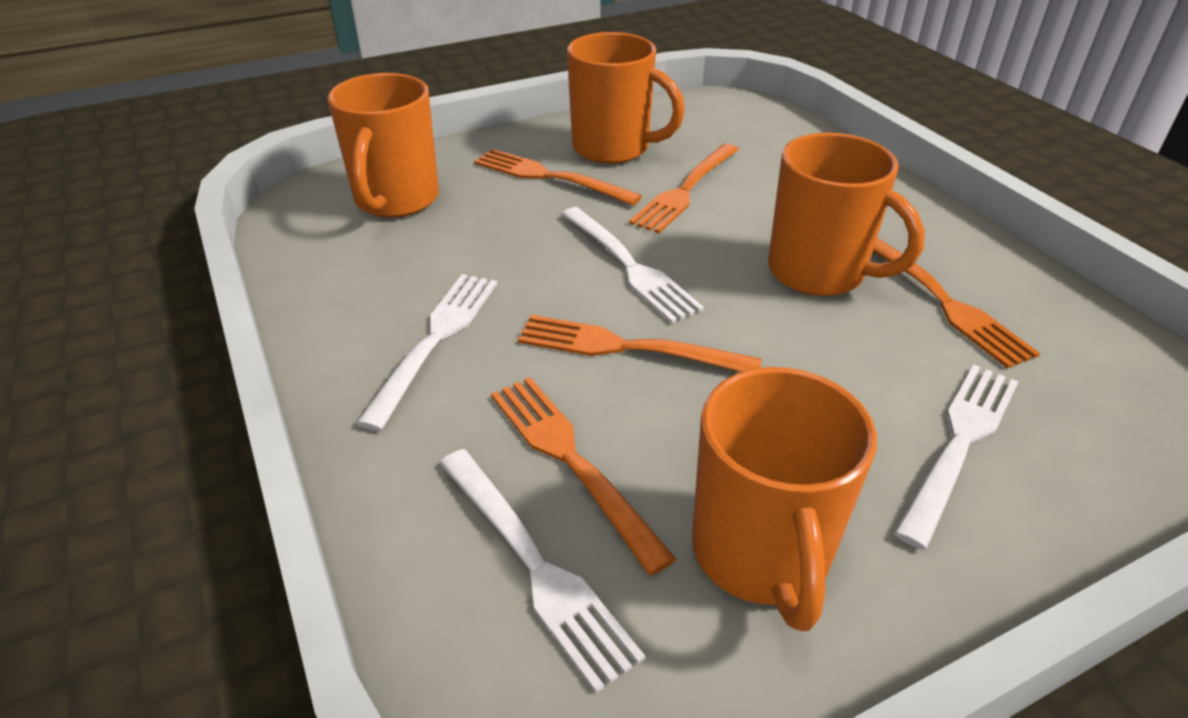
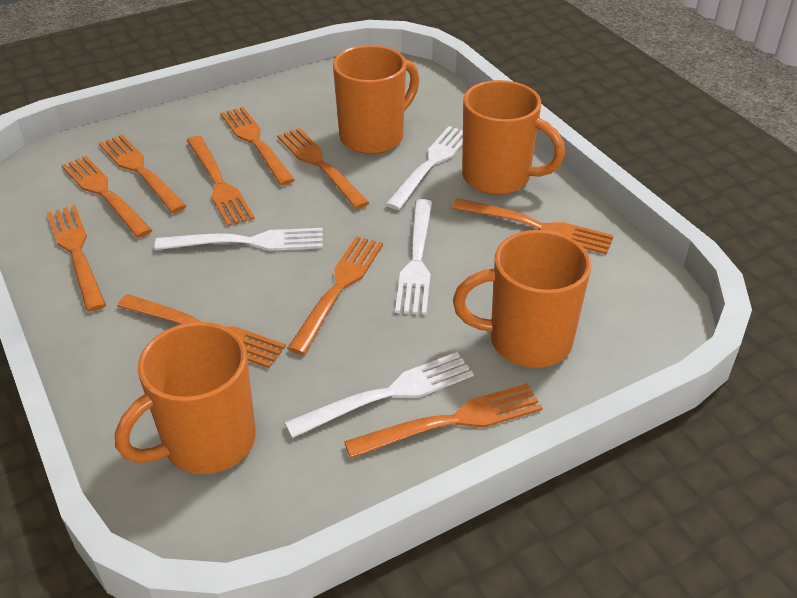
orange fork: 5 -> 10

